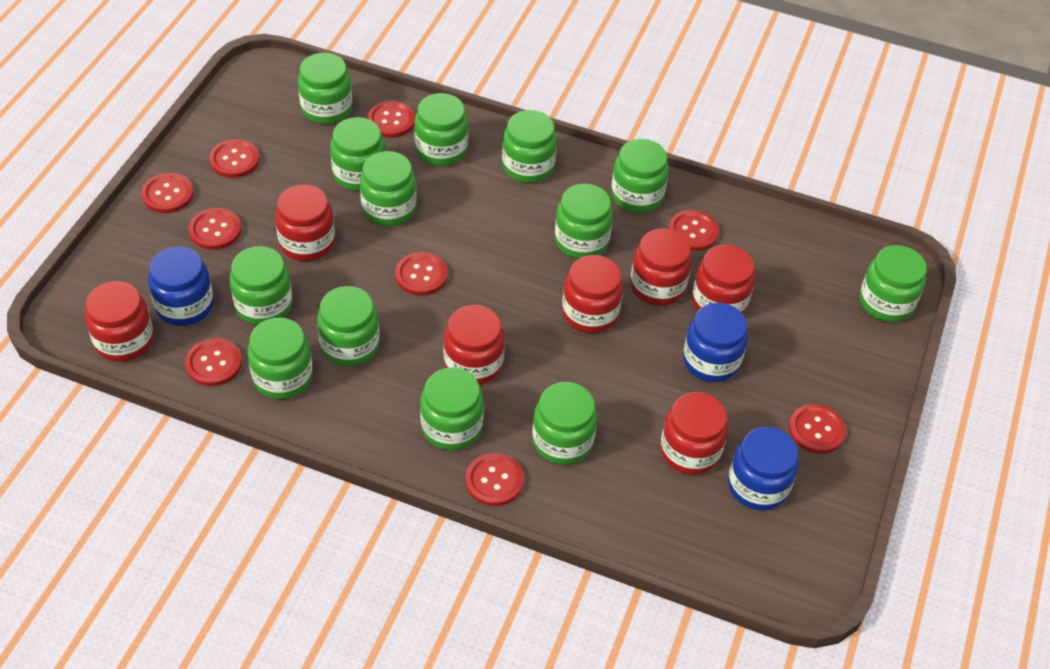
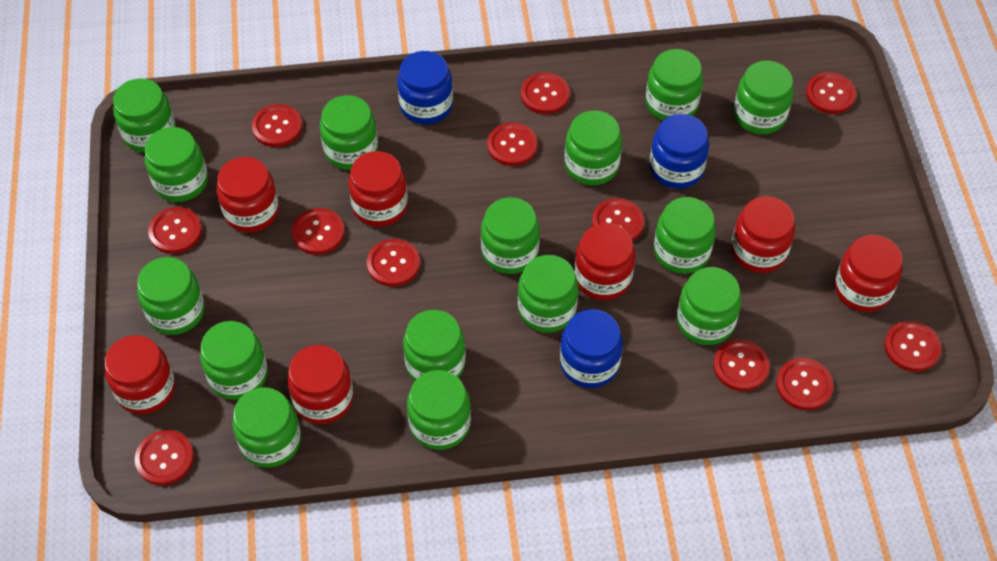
green jar: 13 -> 15
red button: 9 -> 12

